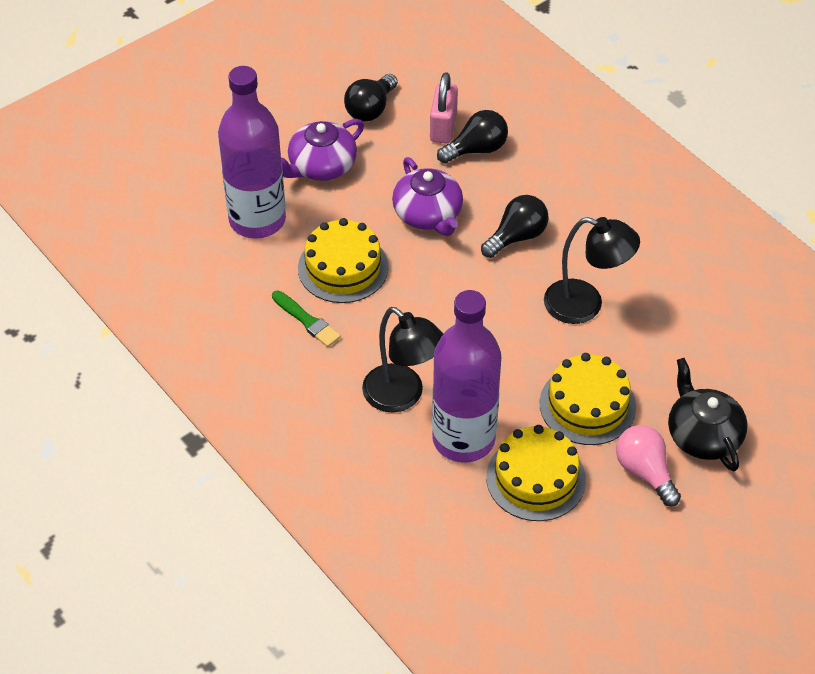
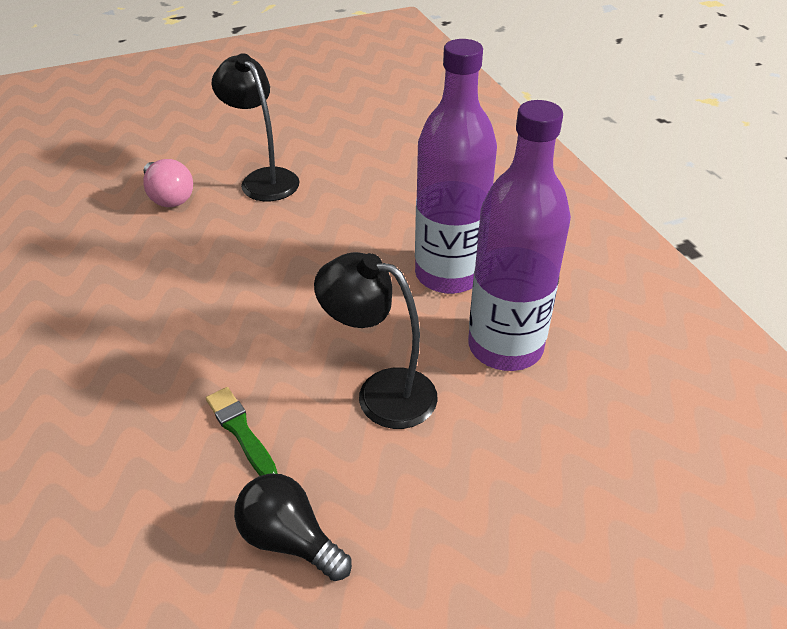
black light bulb: 3 -> 1
black teapot: 1 -> 0
pink padlock: 1 -> 0
purple teapot: 2 -> 0
yellow cake: 3 -> 0

